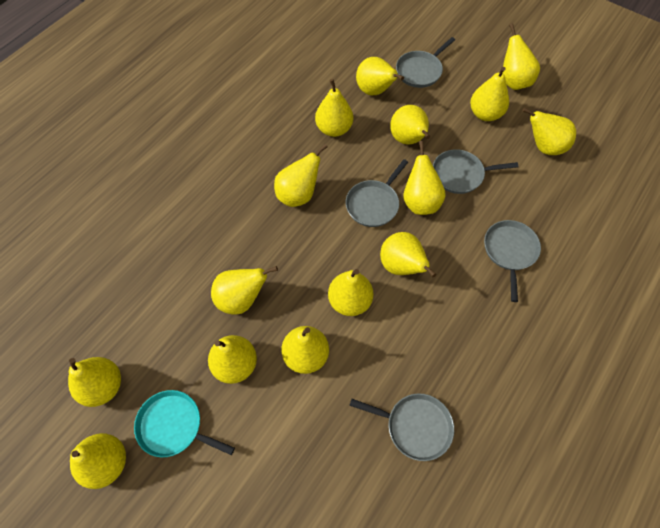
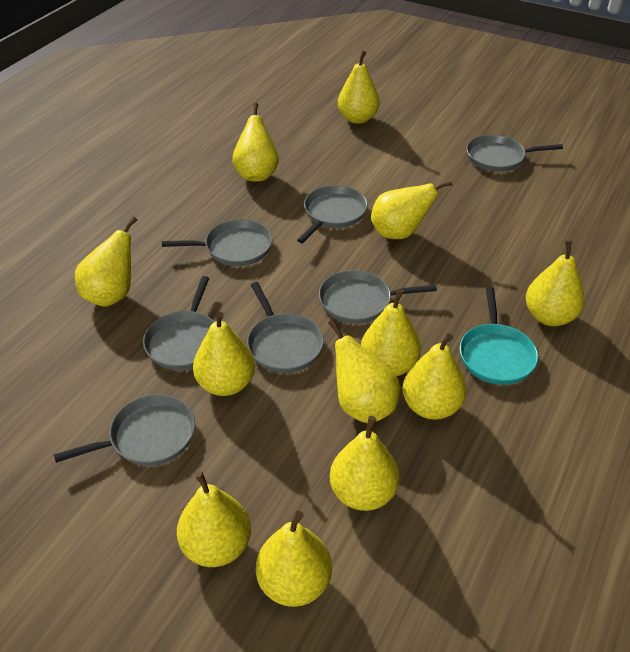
grey pan: 5 -> 7
yellow pear: 15 -> 12

